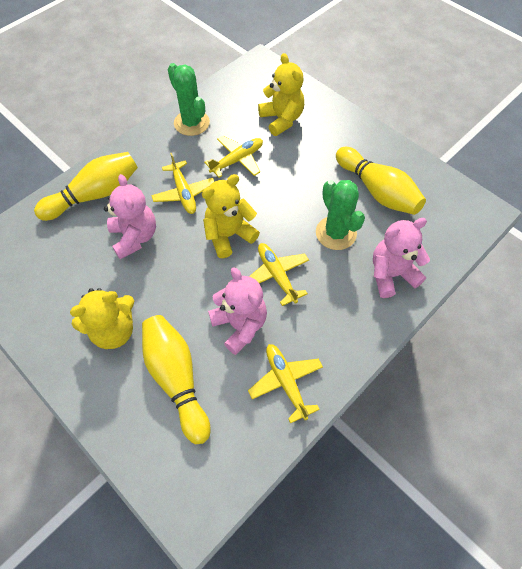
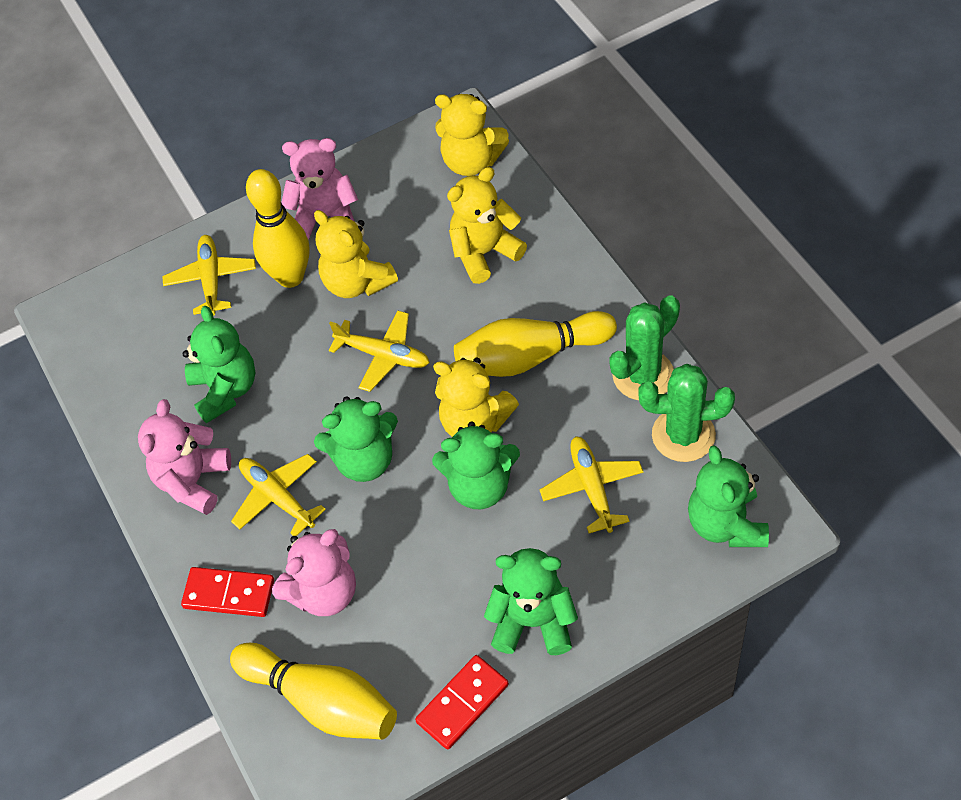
green teddy bear: 0 -> 5
red domino: 0 -> 2
yellow teddy bear: 3 -> 4

